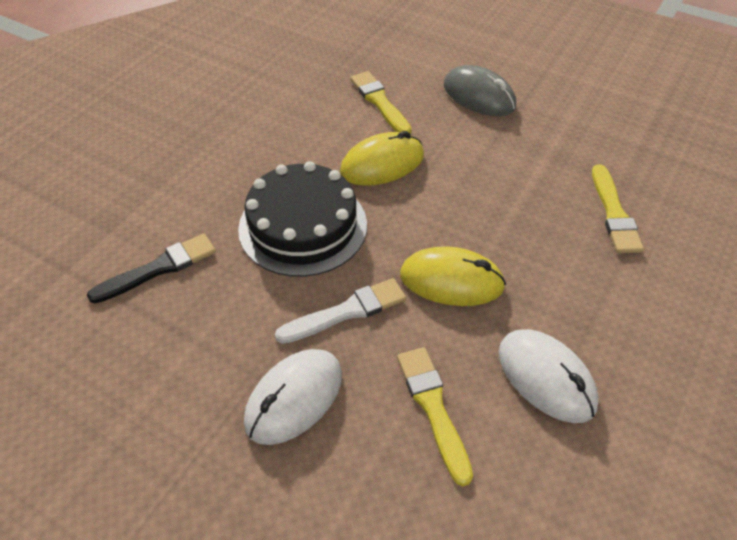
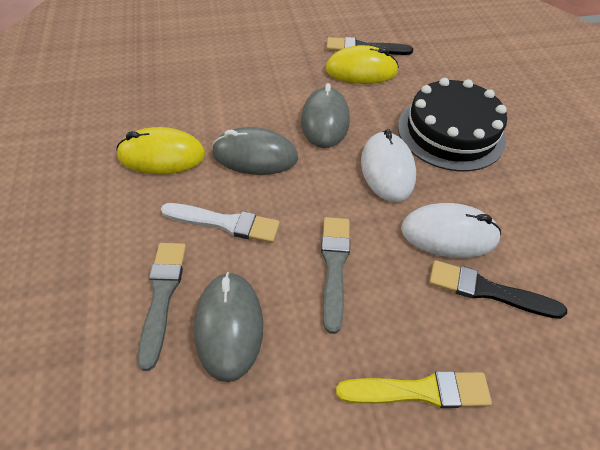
black brush: 1 -> 2
grey brush: 0 -> 2
grey mouse: 1 -> 3
yellow brush: 3 -> 1

